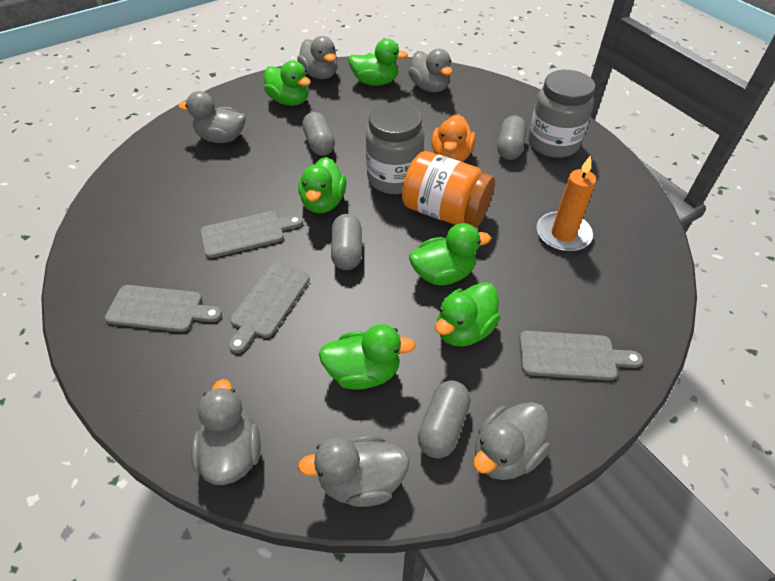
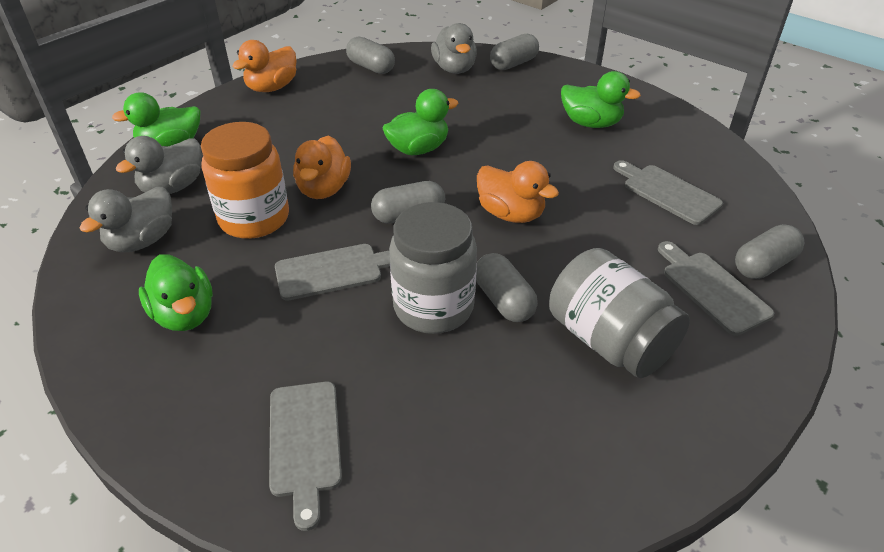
green duck: 6 -> 4
grey capsule: 4 -> 5
grey duck: 6 -> 3
orange candle: 1 -> 0
orange duck: 1 -> 3

